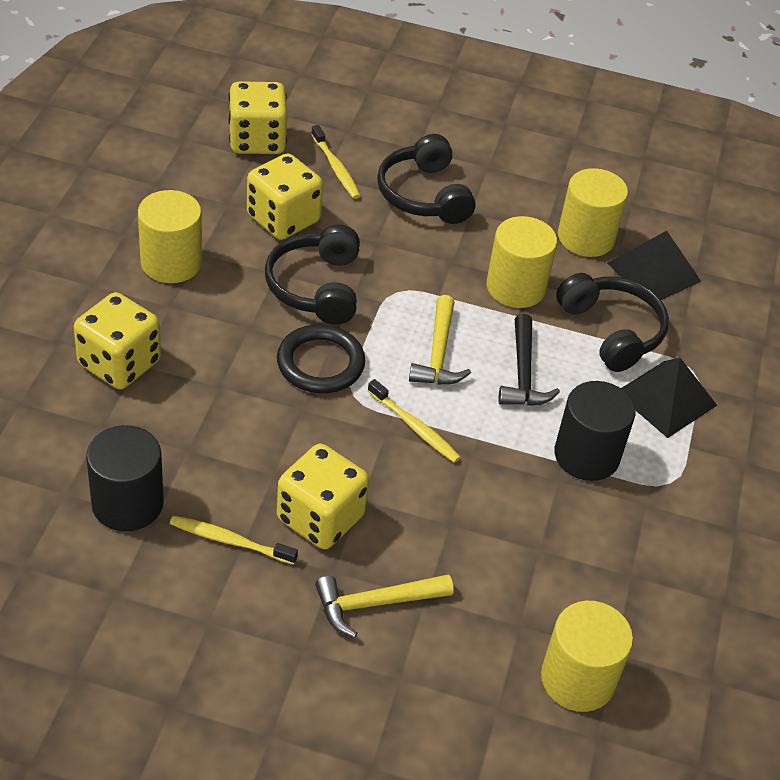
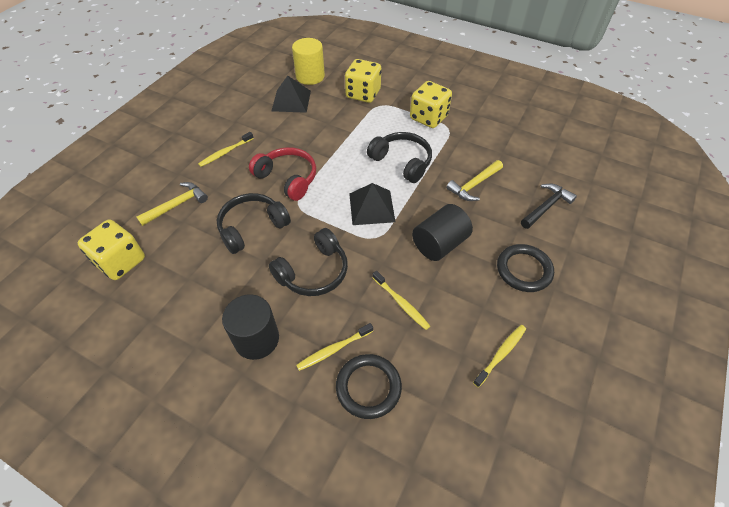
black ring: 1 -> 2
red headphones: 0 -> 1
yellow cylinder: 4 -> 1
yellow dice: 4 -> 3
yellow toothbrush: 3 -> 4

